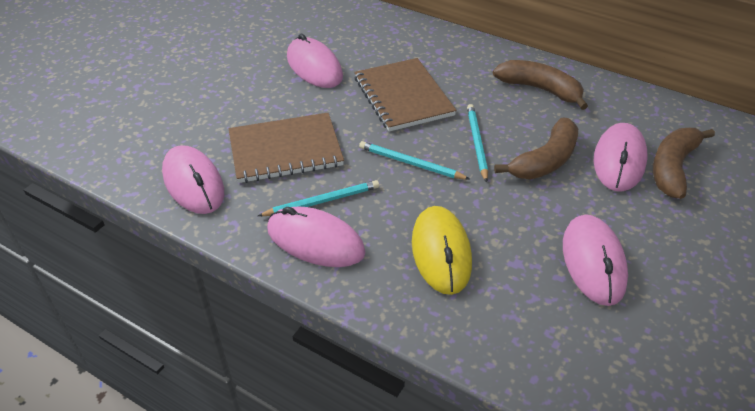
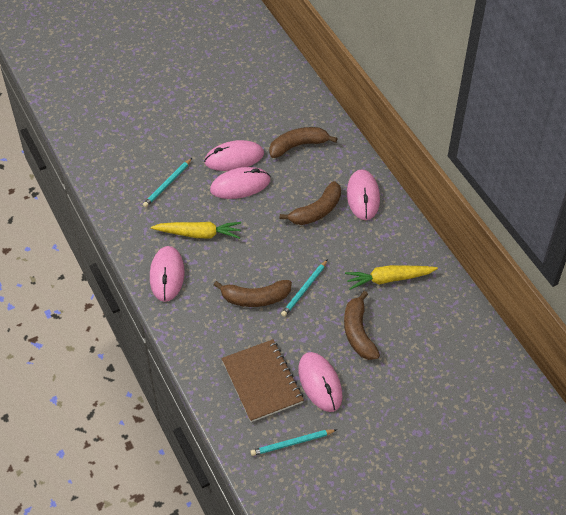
brown banana: 3 -> 4
brown notebook: 2 -> 1
yellow carrot: 0 -> 2
yellow mouse: 1 -> 0

